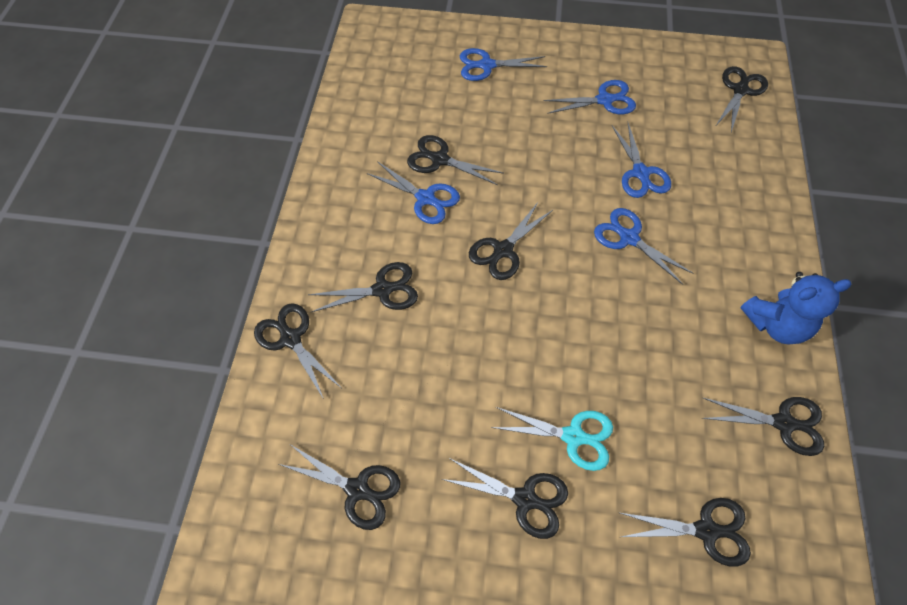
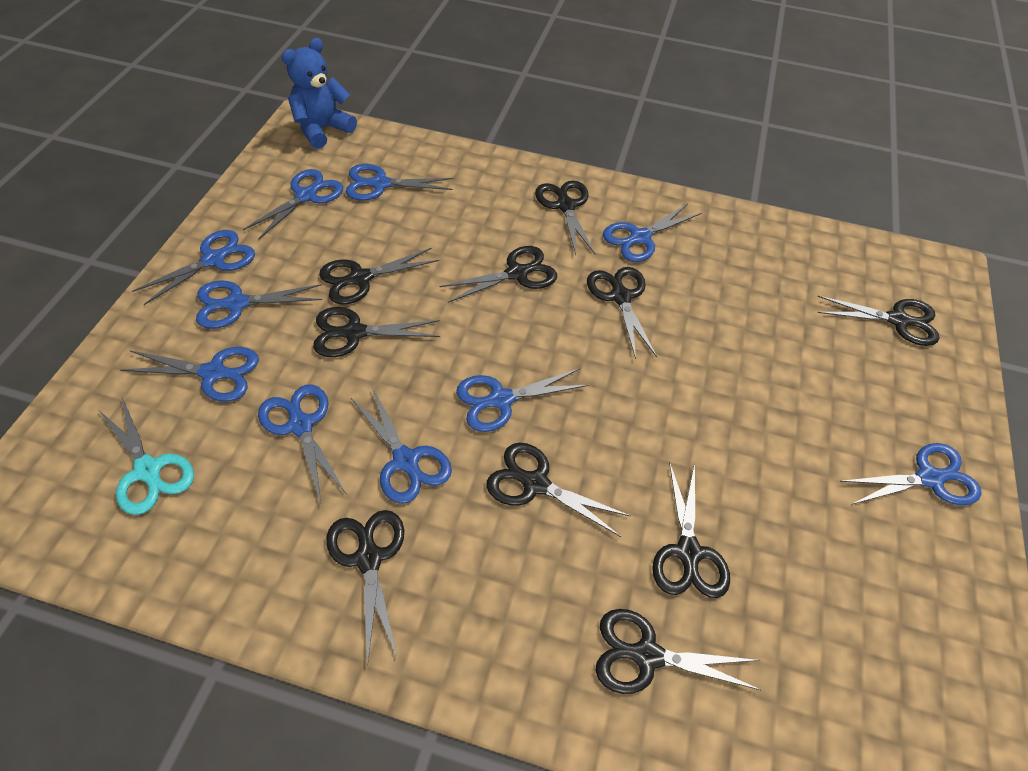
black scissors: 9 -> 10
blue scissors: 5 -> 10

